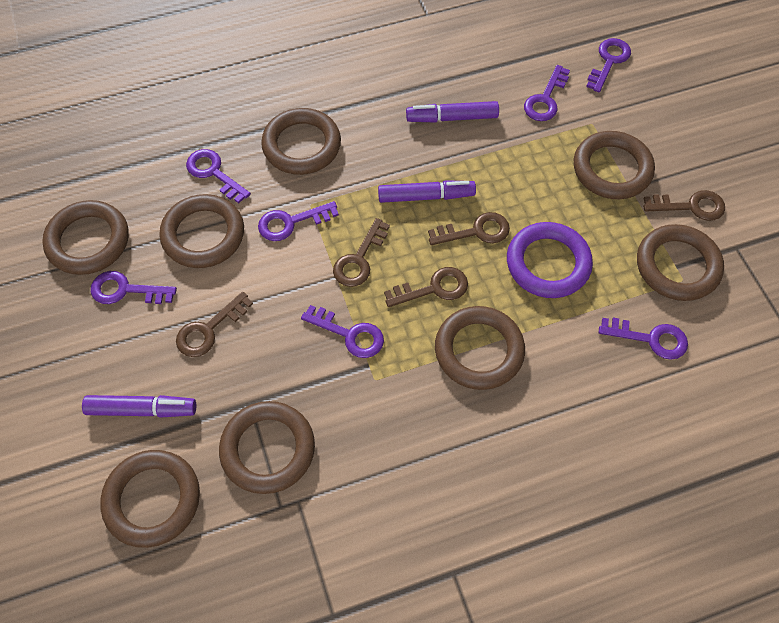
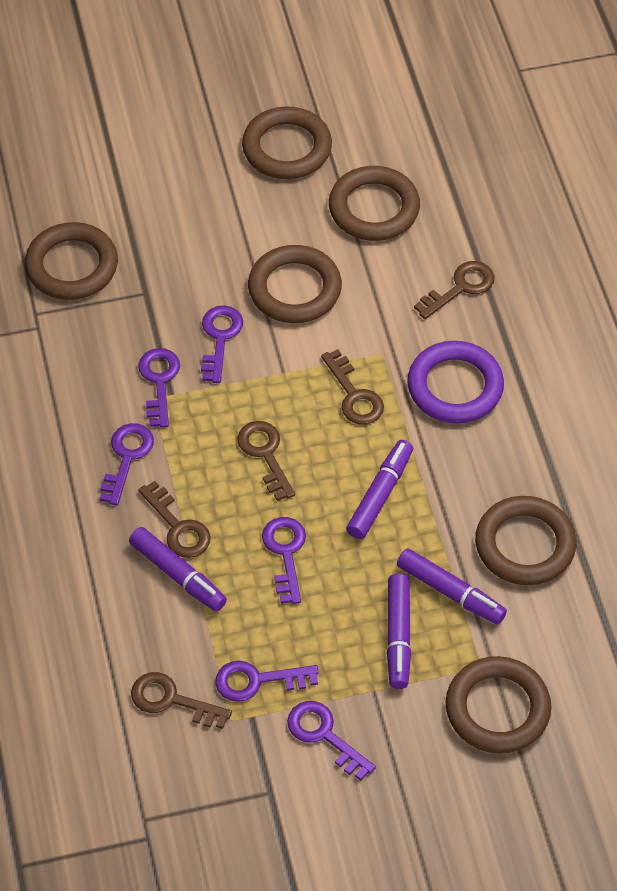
brown ring: 8 -> 6
purple key: 7 -> 6
purple marker: 3 -> 4

